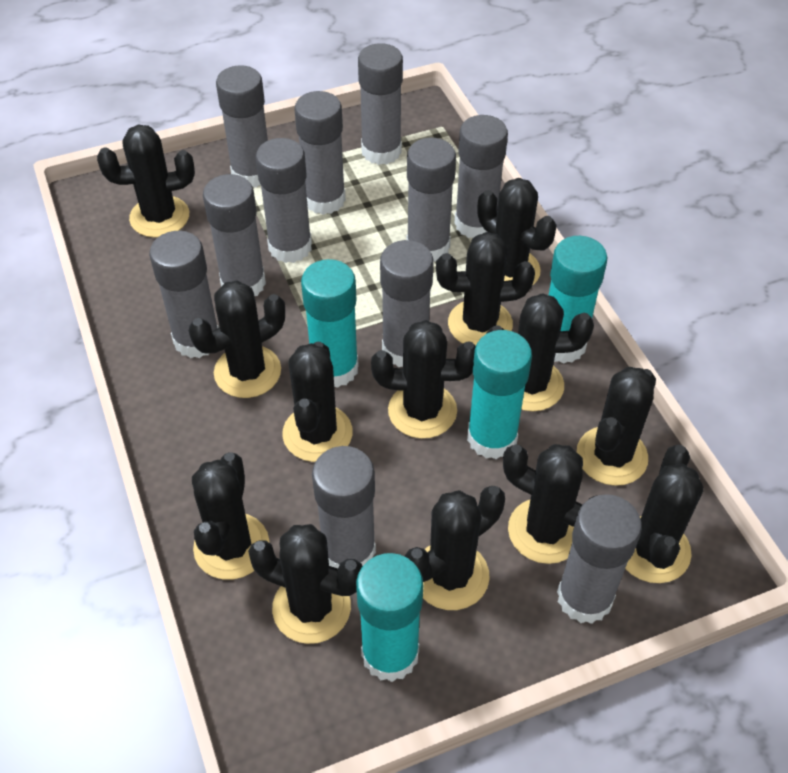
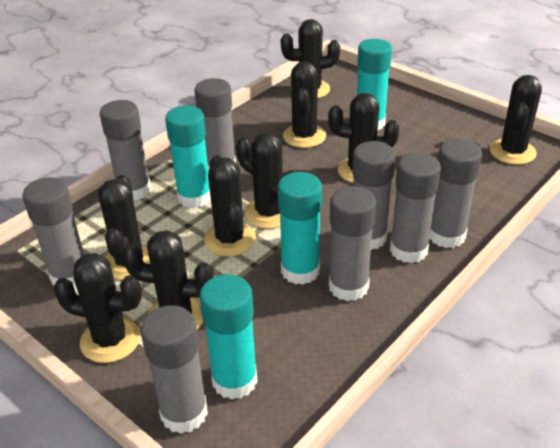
black cactus: 13 -> 9
grey glue stick: 11 -> 8

